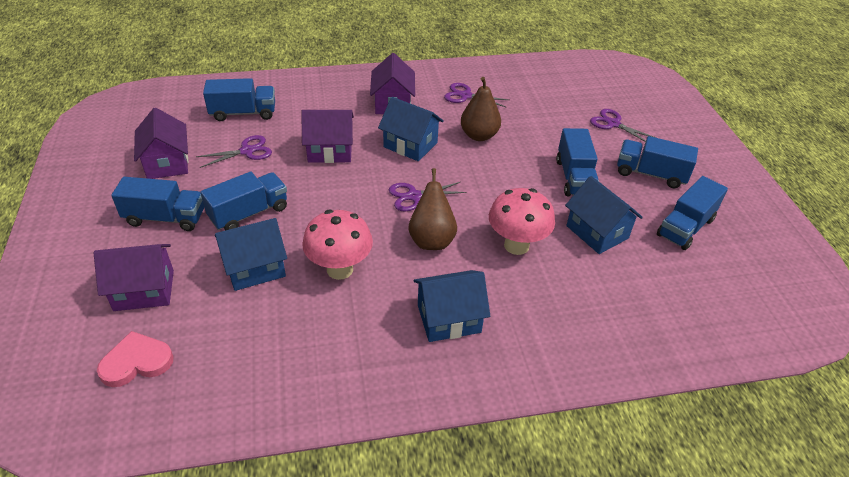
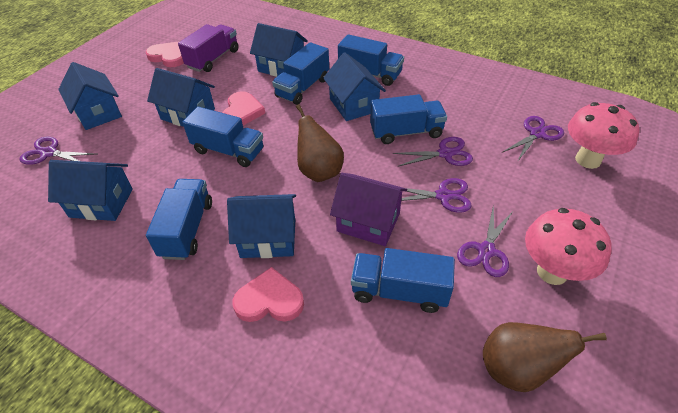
blue house: 4 -> 6
pink heart: 1 -> 3
purple house: 4 -> 1
purple scissors: 4 -> 5
purple truck: 0 -> 1

